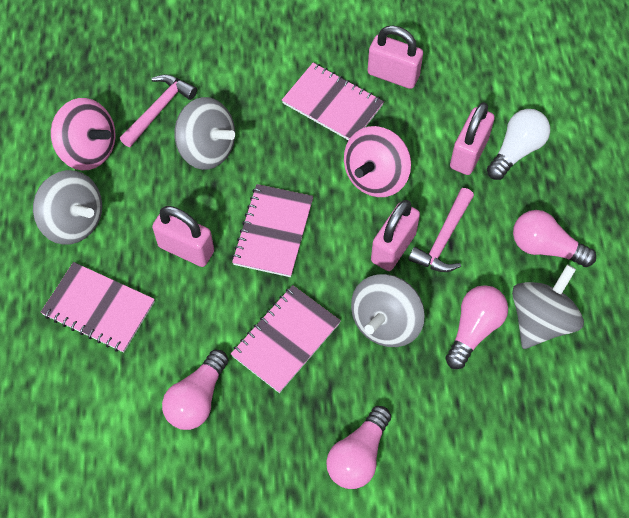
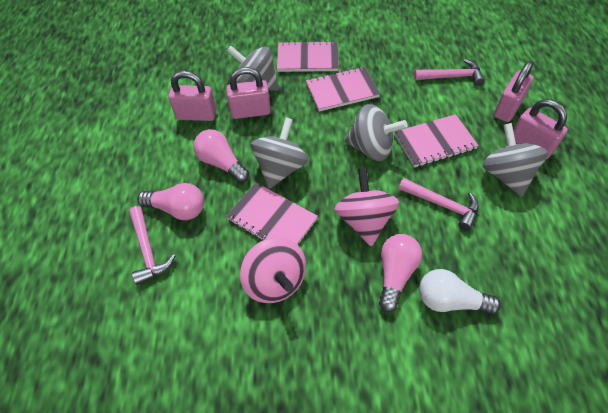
pink hammer: 2 -> 3
pink light bulb: 4 -> 3

